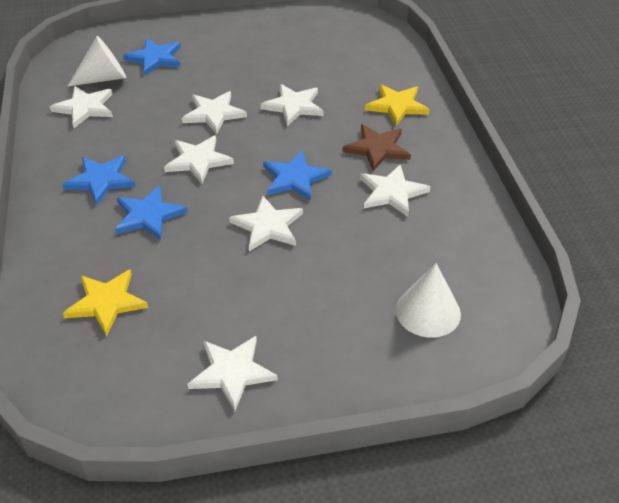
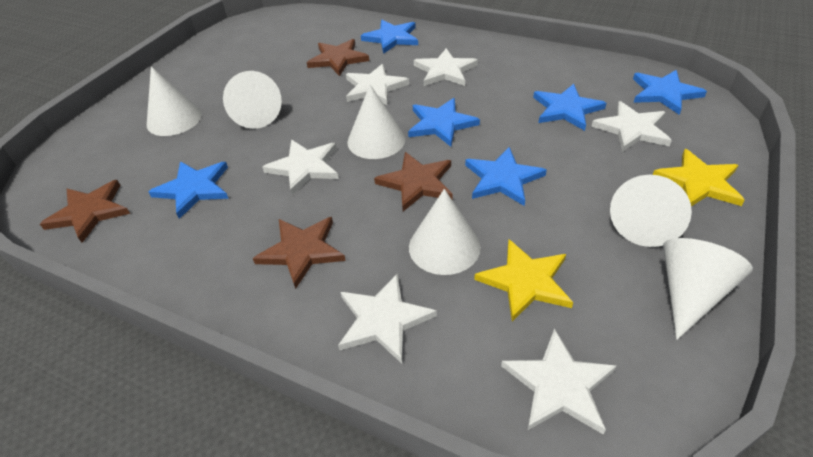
blue star: 4 -> 6
brown star: 1 -> 4
white cone: 2 -> 6
white star: 7 -> 6

